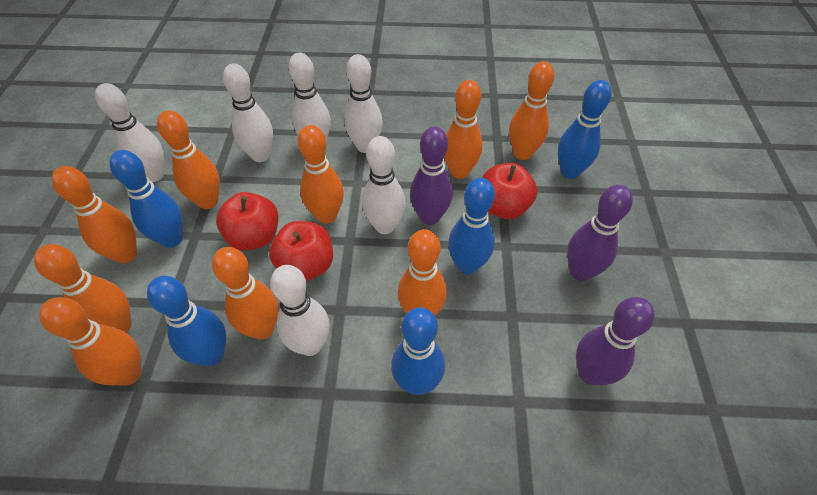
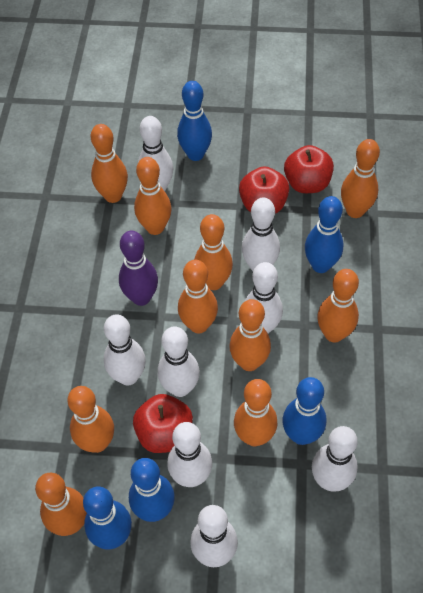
orange bowling pin: 9 -> 10
purple bowling pin: 3 -> 1
white bowling pin: 6 -> 8

